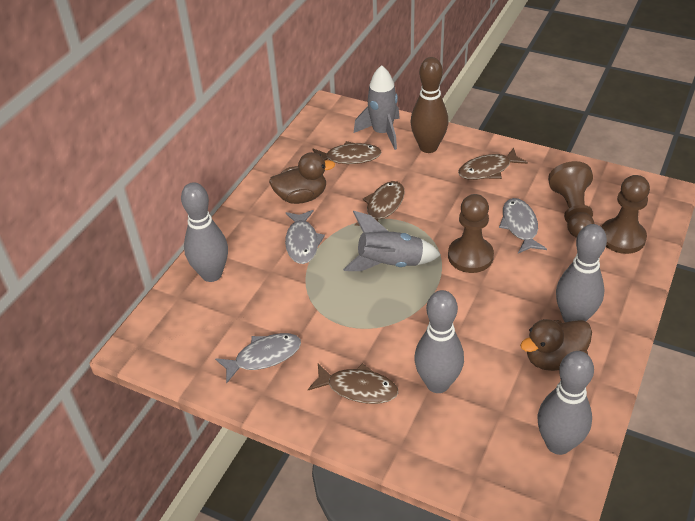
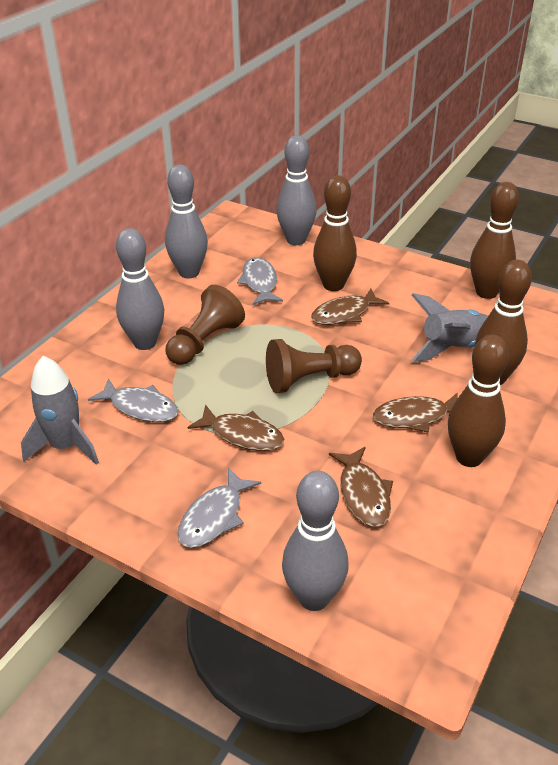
brown bowling pin: 1 -> 4
brown duck: 2 -> 0
brown pawn: 3 -> 2

